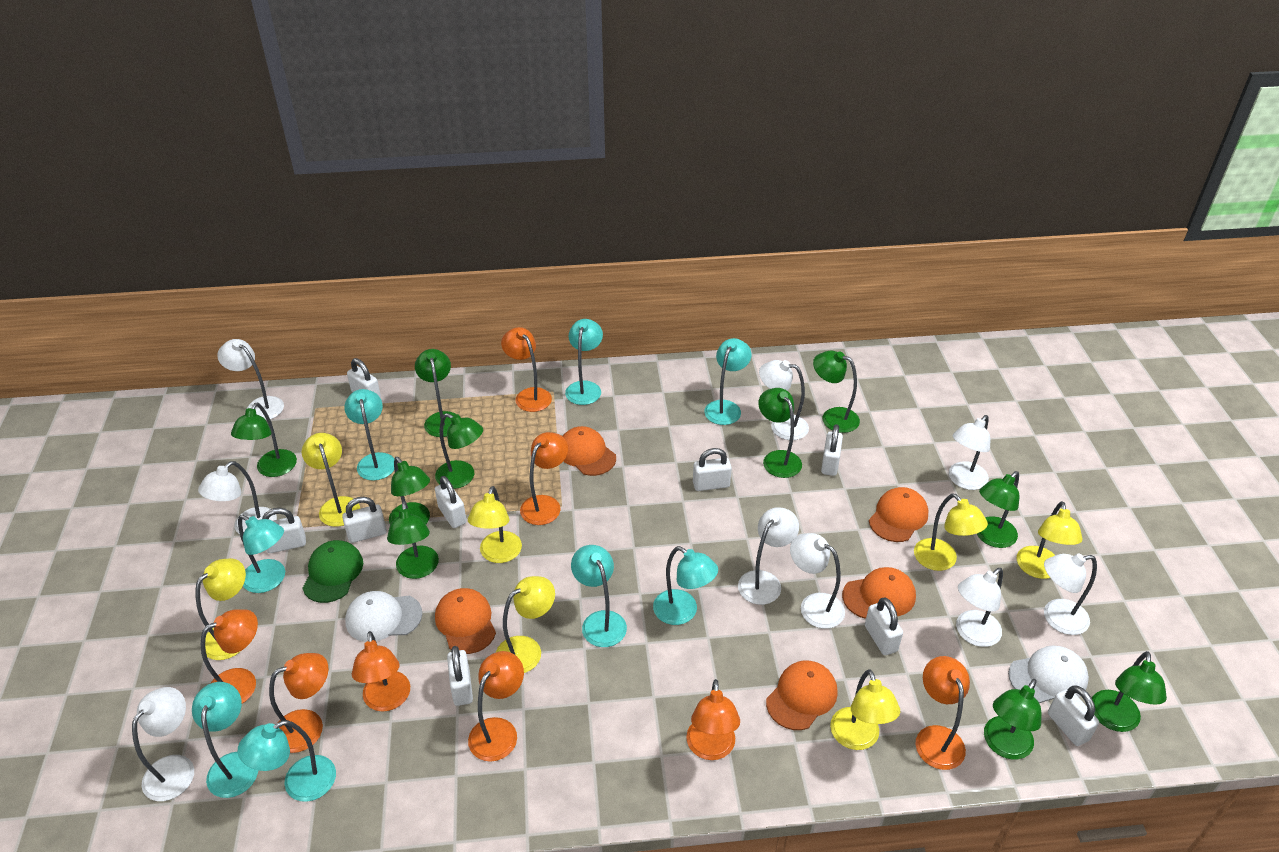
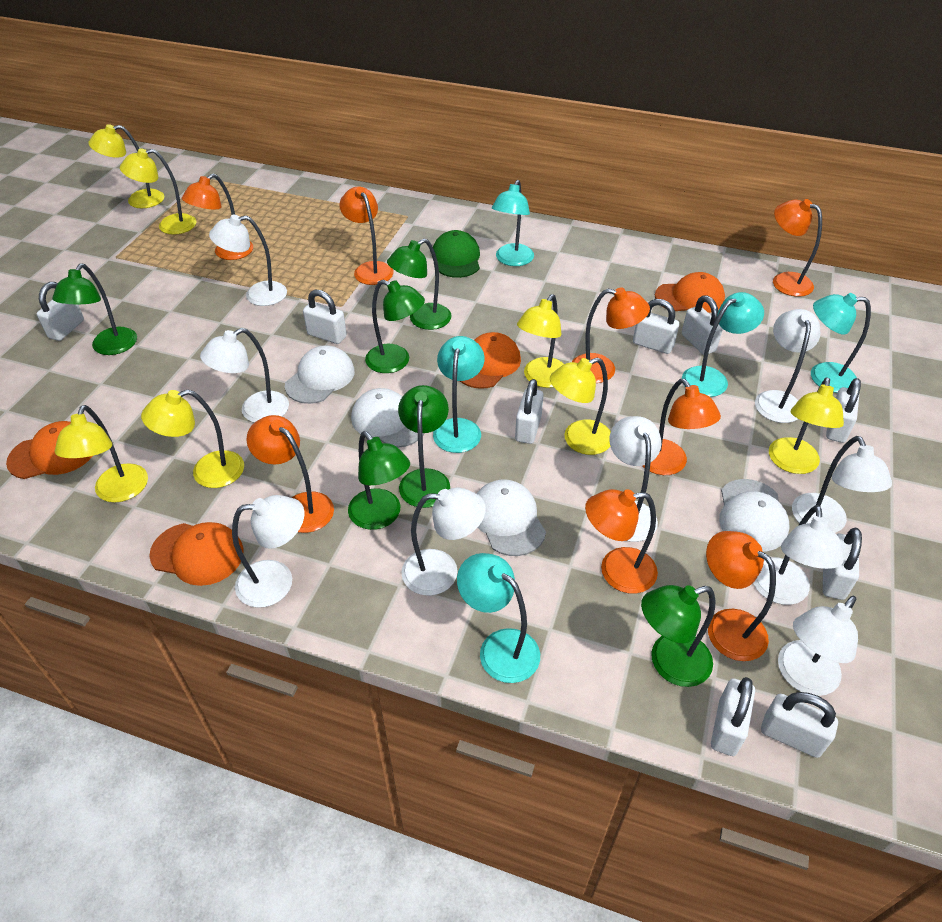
green lamp: 10 -> 6
orange cap: 5 -> 4
turquoise lamp: 8 -> 5
white cap: 2 -> 4

